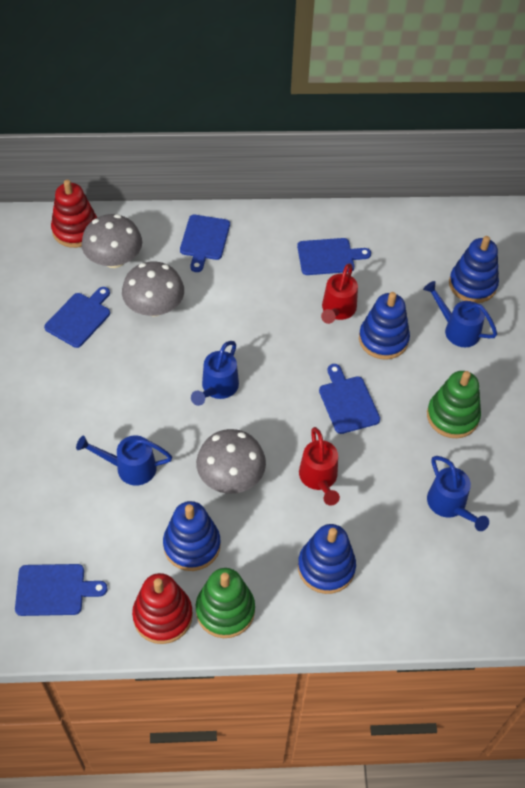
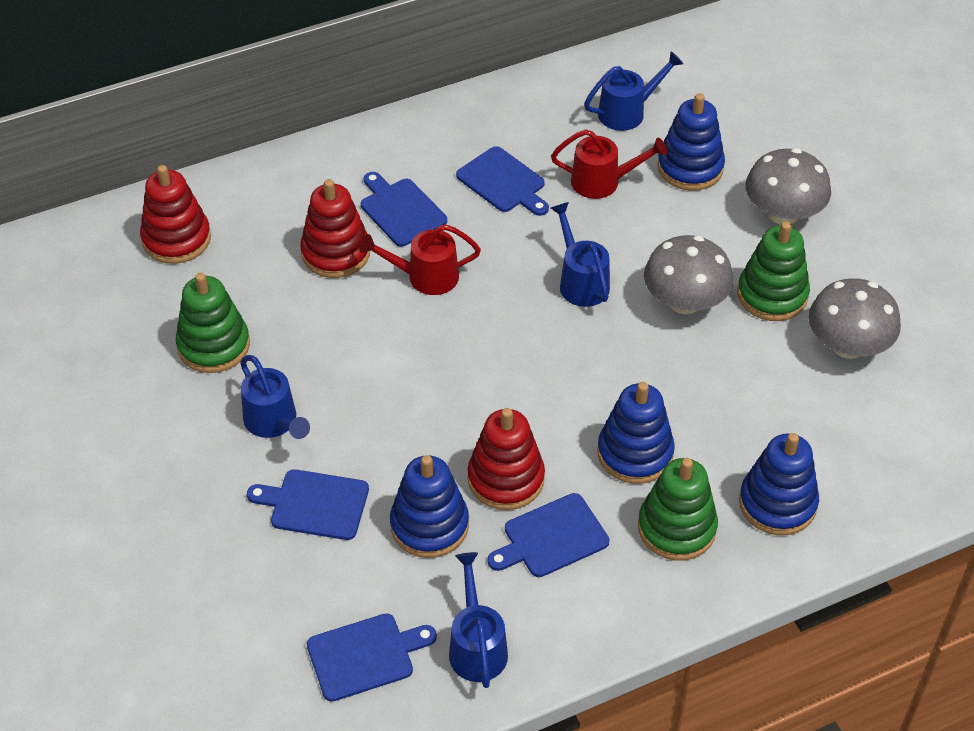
green stacking toy: 2 -> 3
red stacking toy: 2 -> 3

